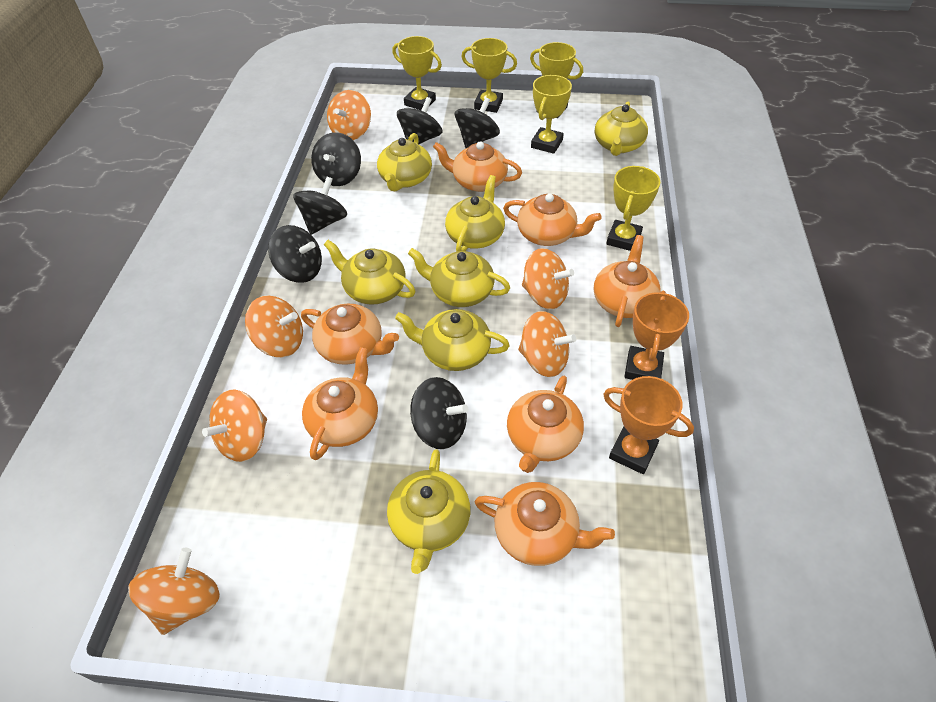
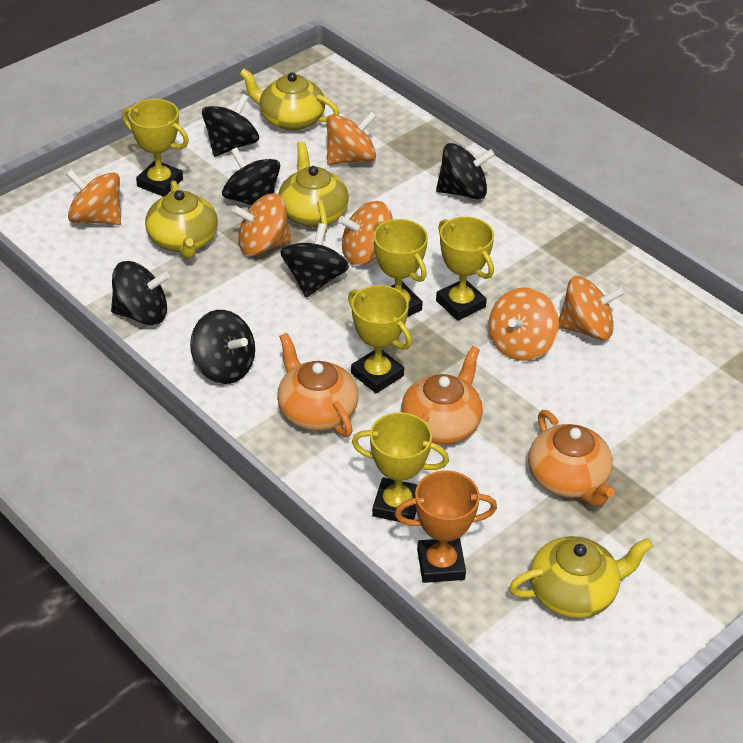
orange teapot: 7 -> 3
orange trophy: 2 -> 1
yellow teapot: 7 -> 4

